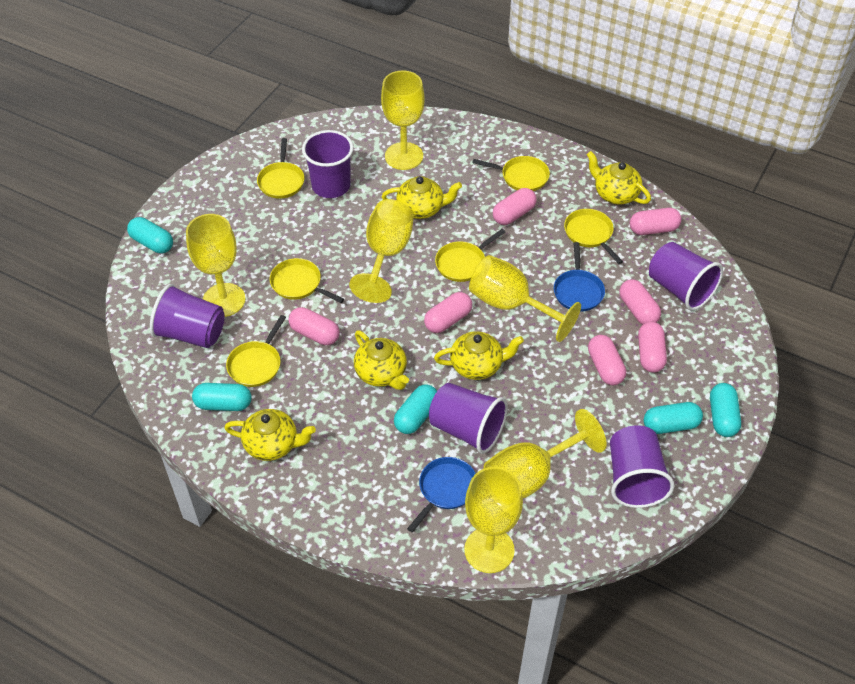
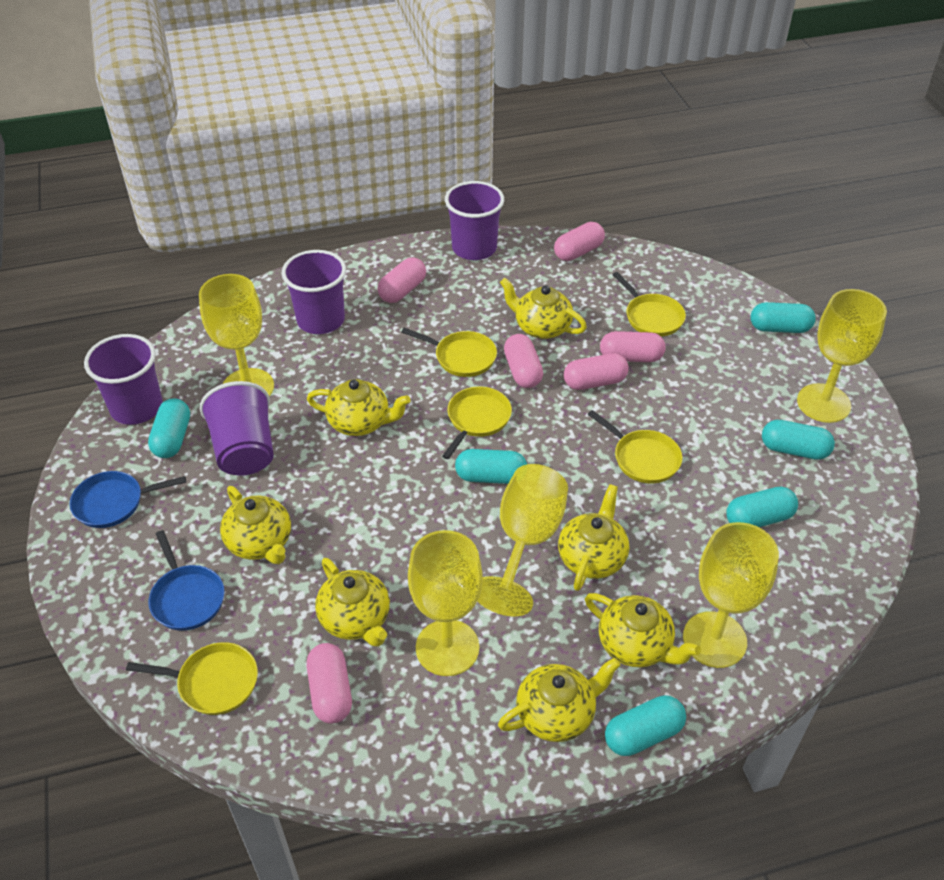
pink capsule: 7 -> 6
purple cup: 5 -> 4
turquoise capsule: 5 -> 6
yellow goblet: 6 -> 5
yellow pan: 6 -> 5
yellow teapot: 5 -> 7

